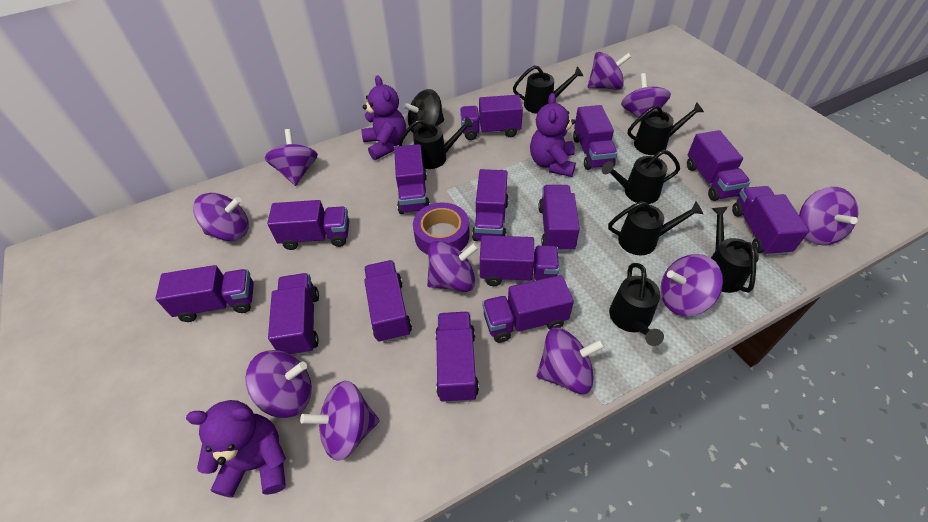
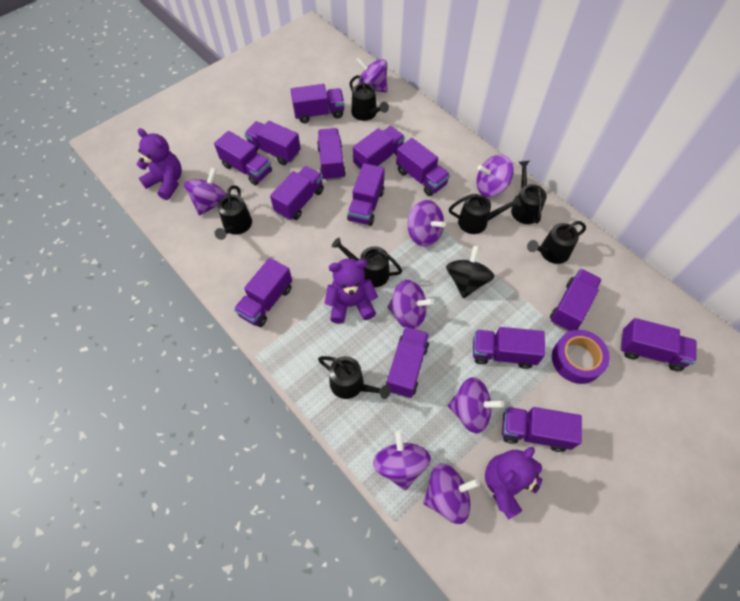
purple spinning top: 10 -> 8

